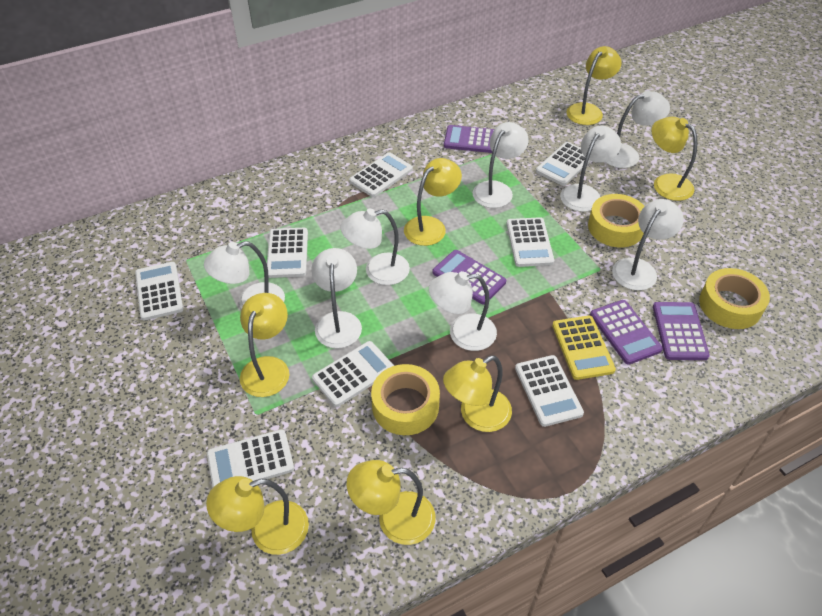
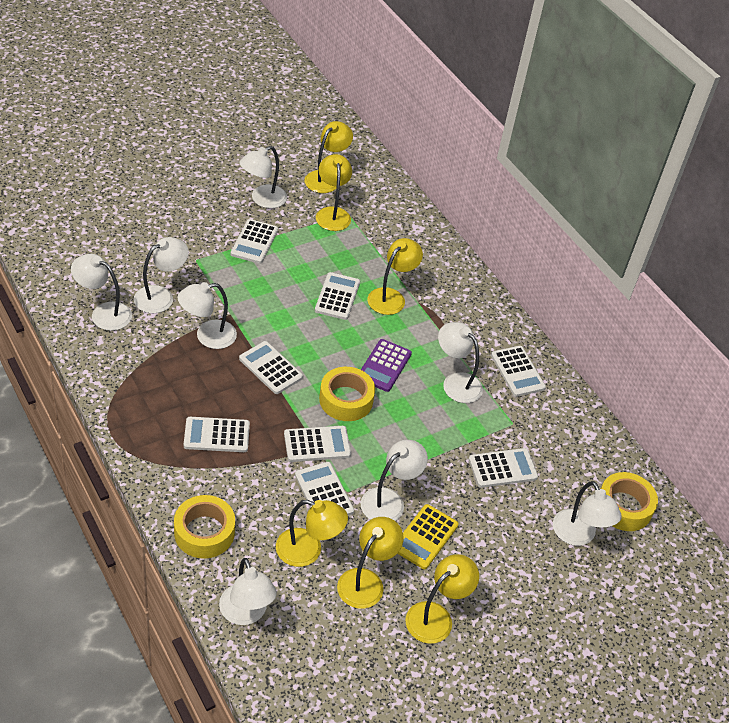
purple calculator: 4 -> 1
yellow lamp: 7 -> 6

